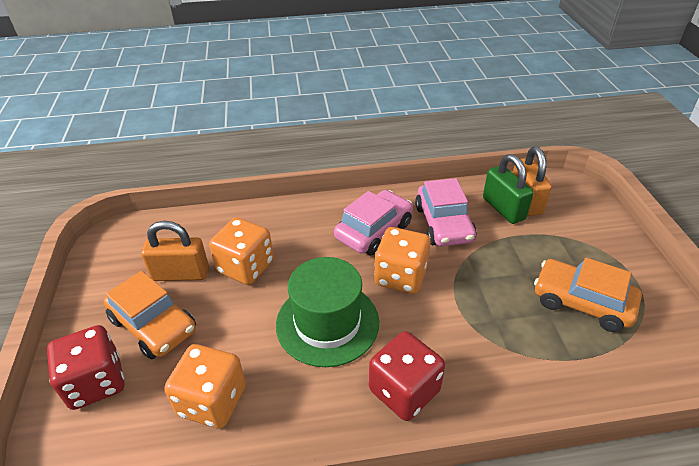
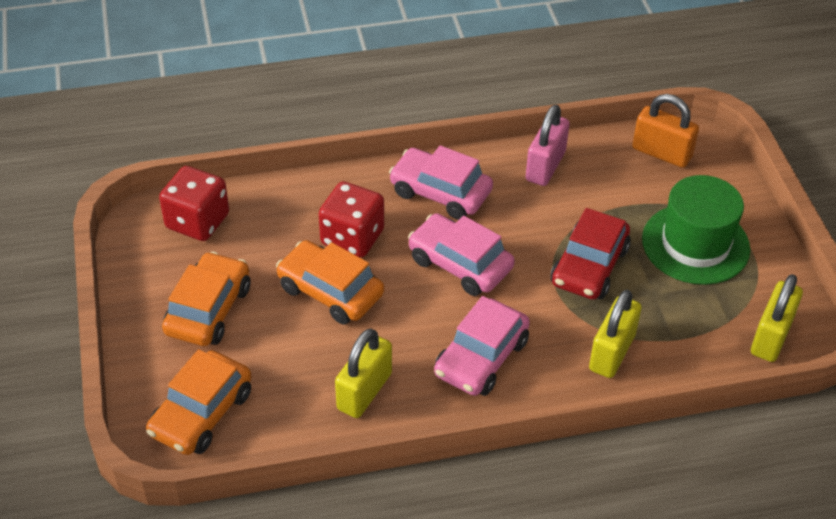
green padlock: 1 -> 0
orange car: 2 -> 3
orange dice: 3 -> 0
orange padlock: 2 -> 1
pink car: 2 -> 3
pink padlock: 0 -> 1
red car: 0 -> 1
yellow padlock: 0 -> 3

